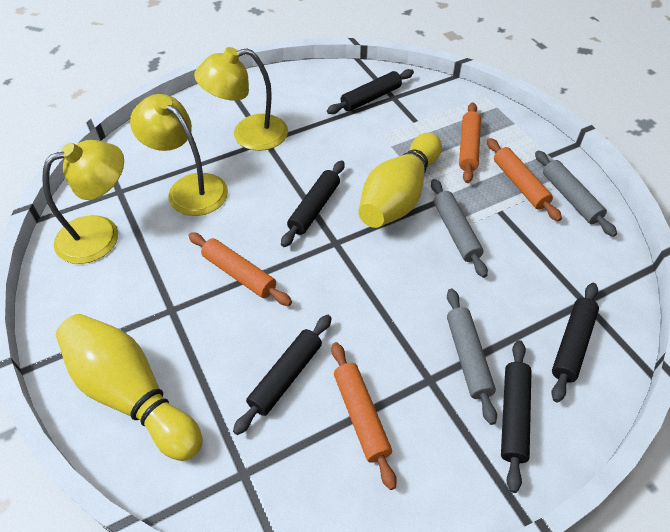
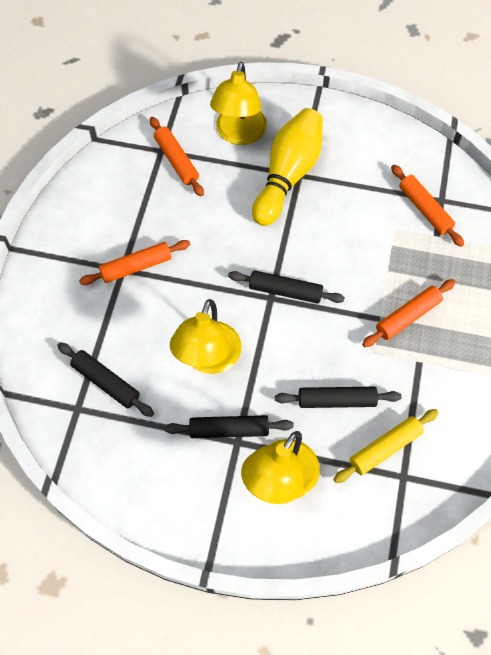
black rolling pin: 5 -> 4
grey rolling pin: 3 -> 0
yellow bowling pin: 2 -> 1
yellow rolling pin: 0 -> 1

